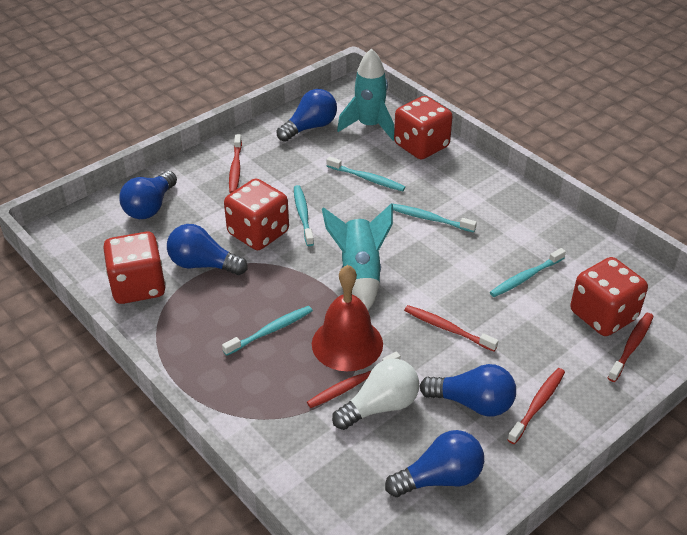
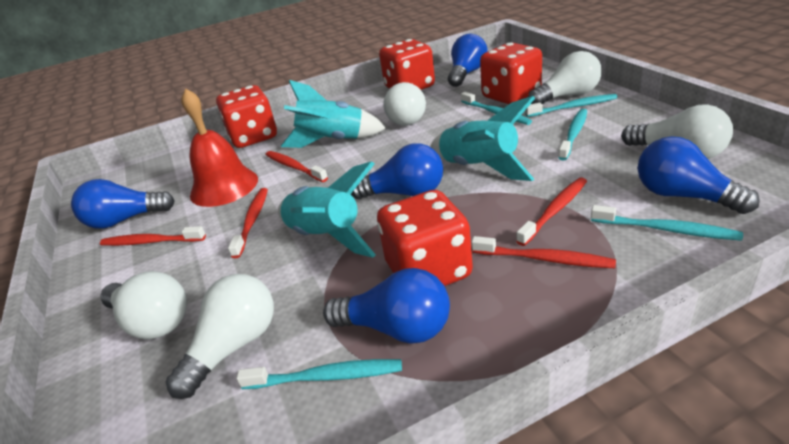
turquoise rocket: 2 -> 3
white light bulb: 1 -> 5

